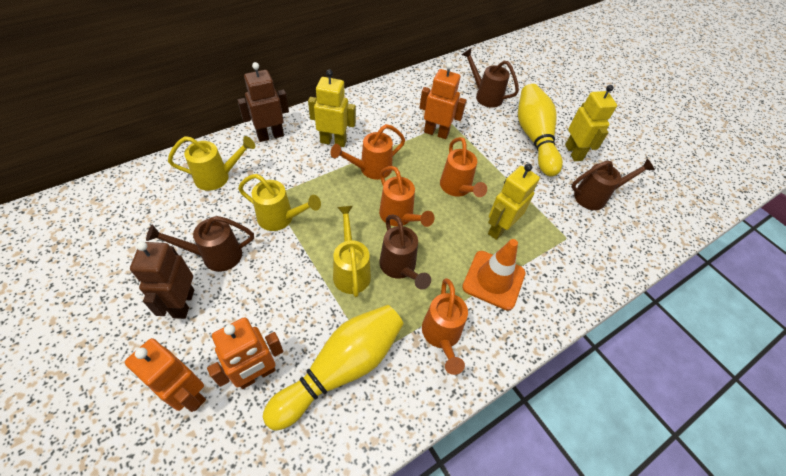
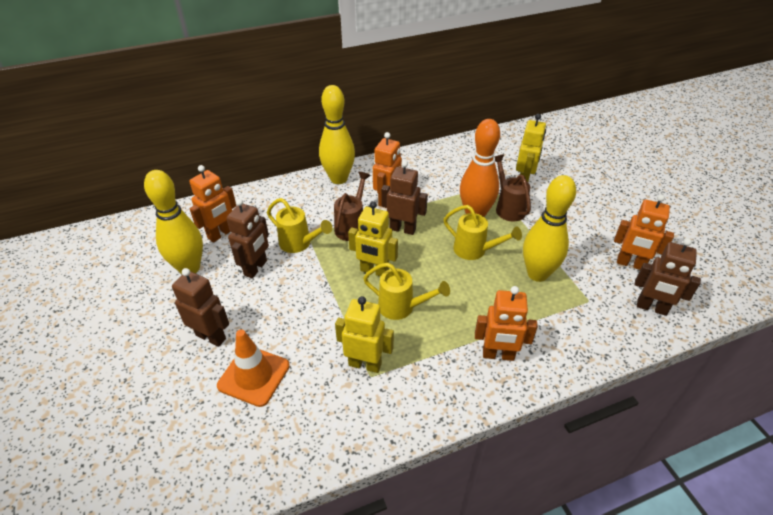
brown robot: 2 -> 4
brown watering can: 4 -> 2
orange bowling pin: 0 -> 1
orange robot: 3 -> 4
orange watering can: 4 -> 0
yellow bowling pin: 2 -> 3

